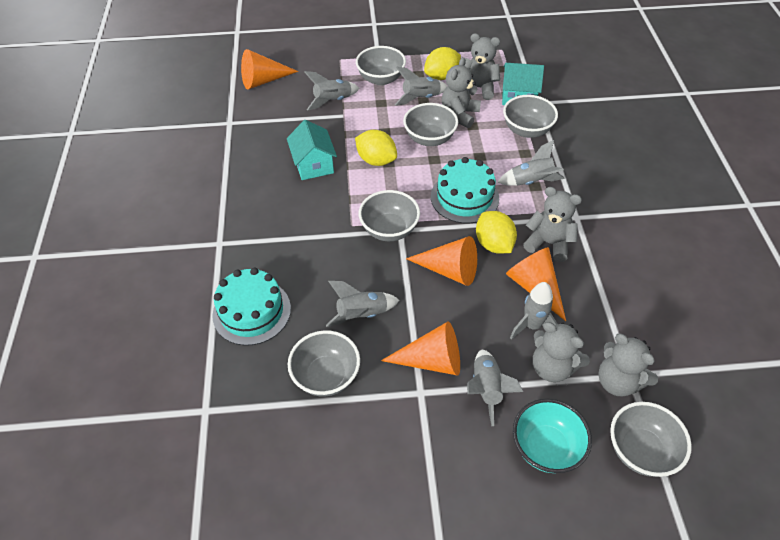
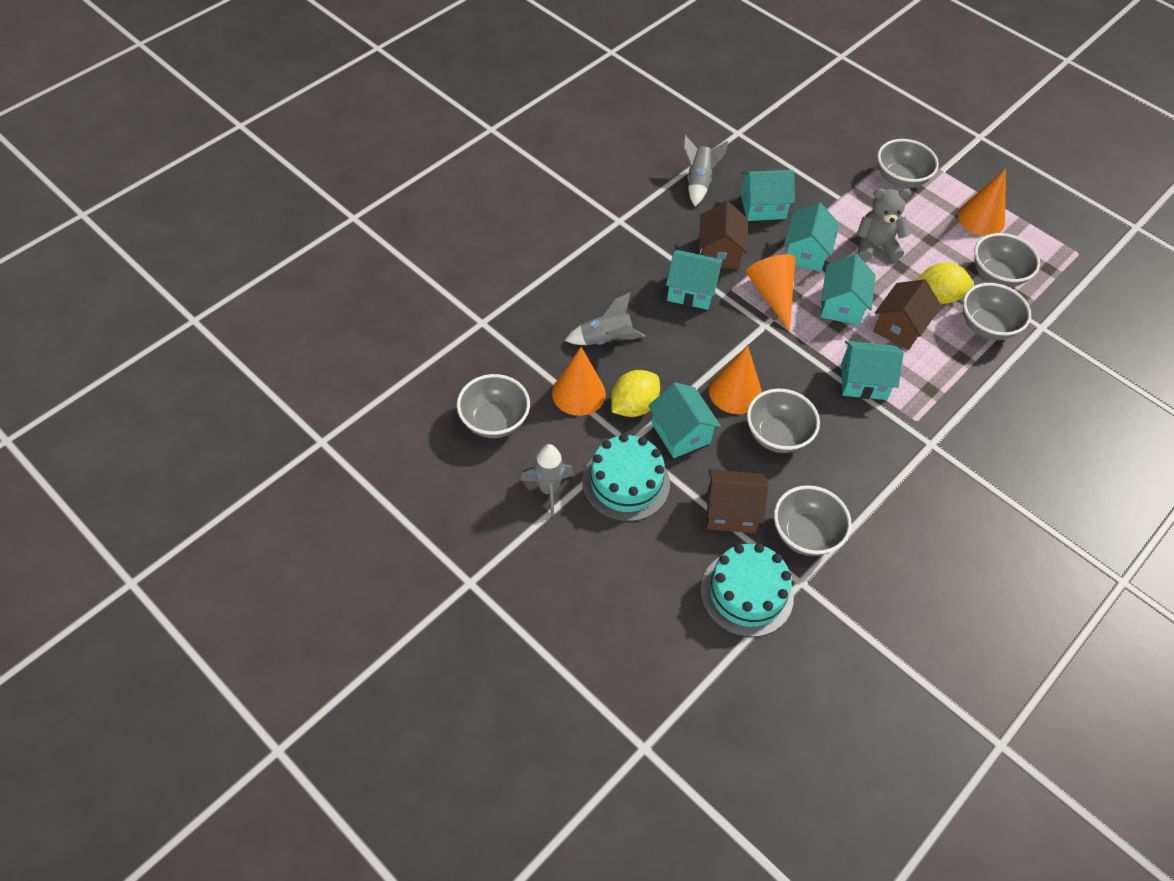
brown house: 0 -> 3
grey rocket: 6 -> 3
grey teddy bear: 5 -> 1
turquoise bowl: 1 -> 0
turquoise house: 2 -> 6
yellow lemon: 3 -> 2

